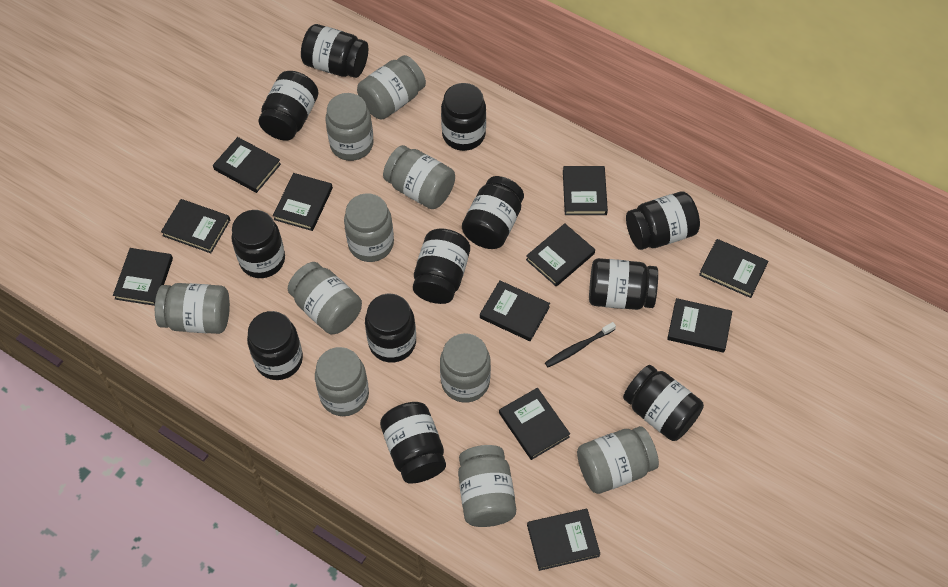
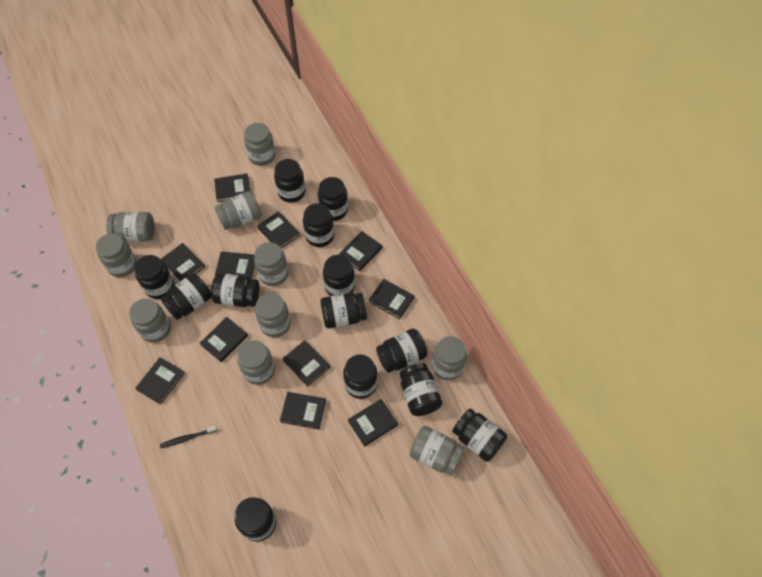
black jar: 12 -> 13

